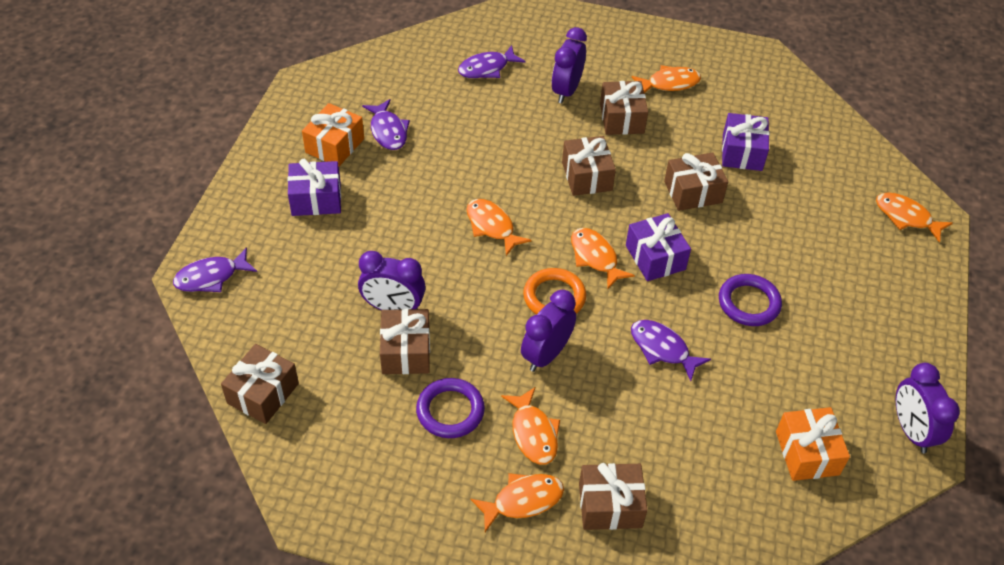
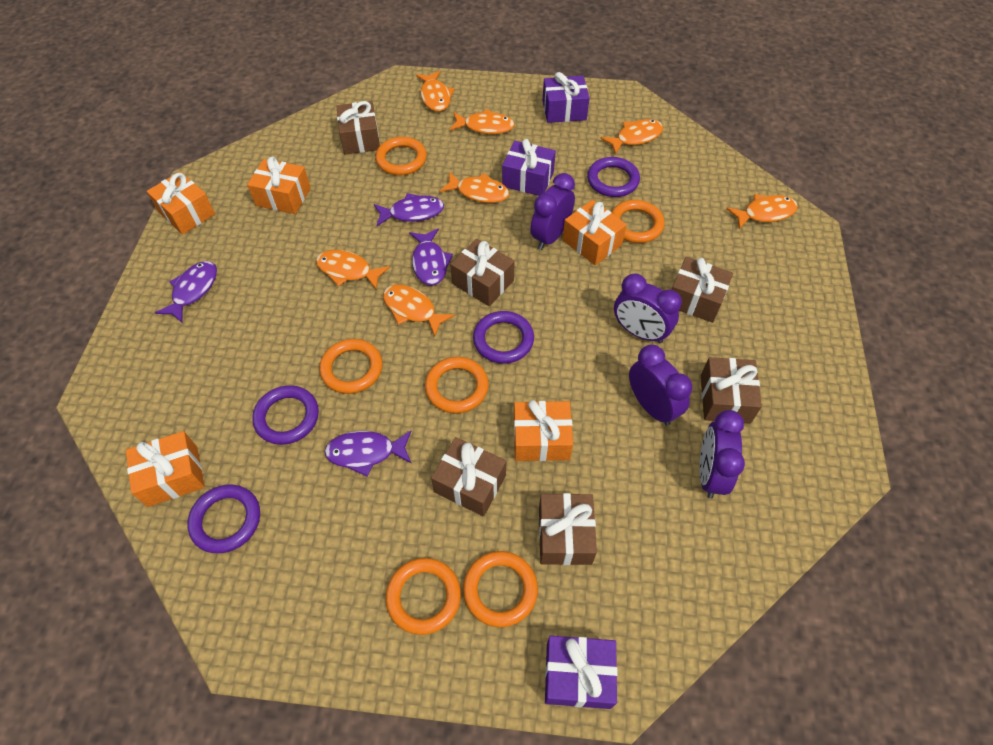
orange fish: 6 -> 7
orange gift: 2 -> 5
orange ring: 1 -> 6
purple ring: 2 -> 4

